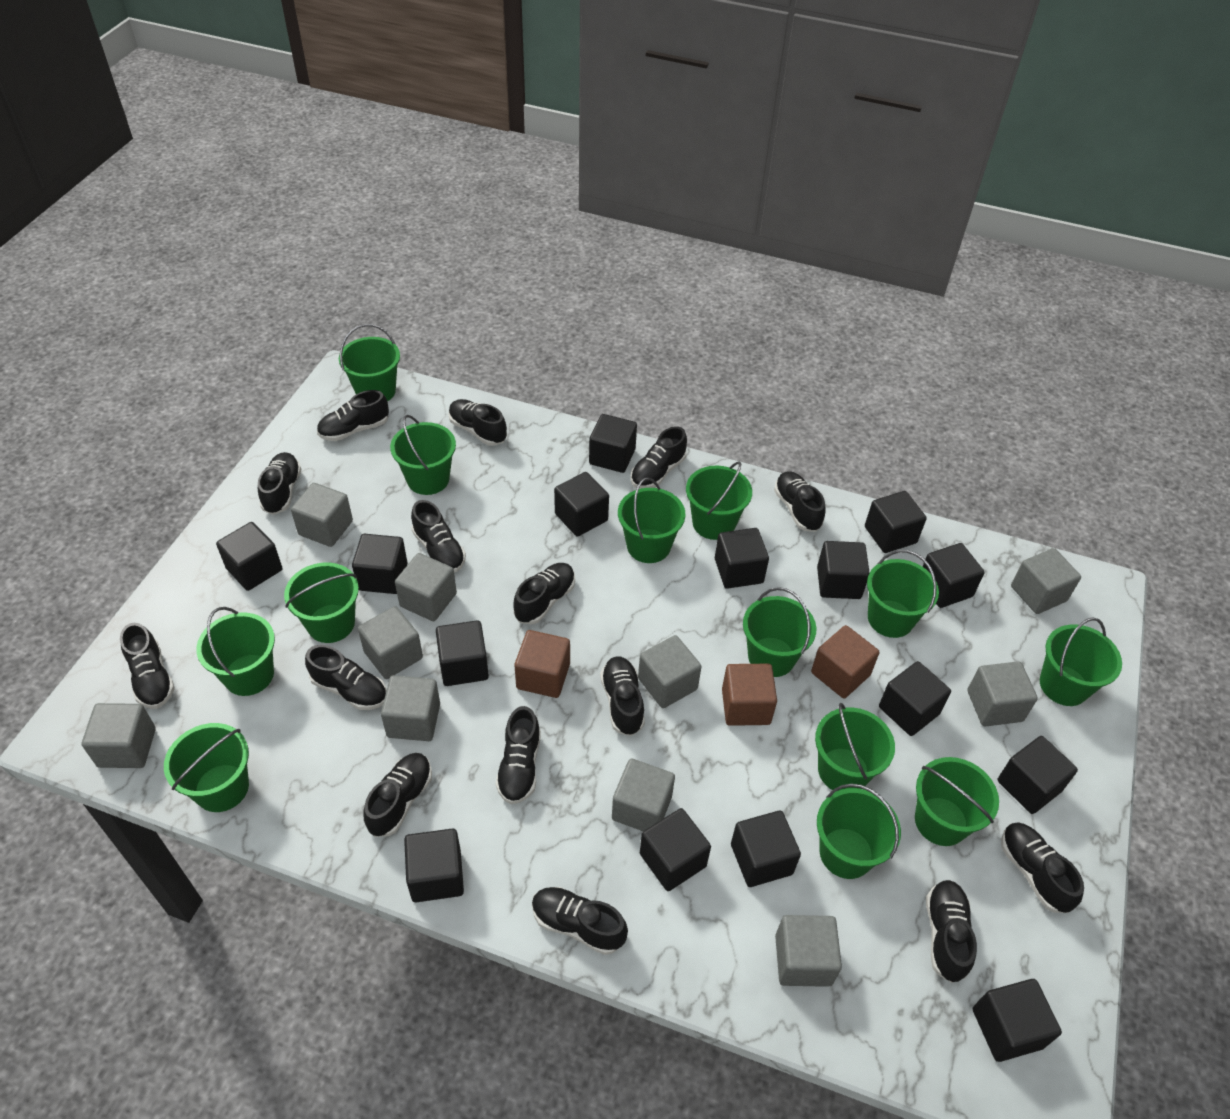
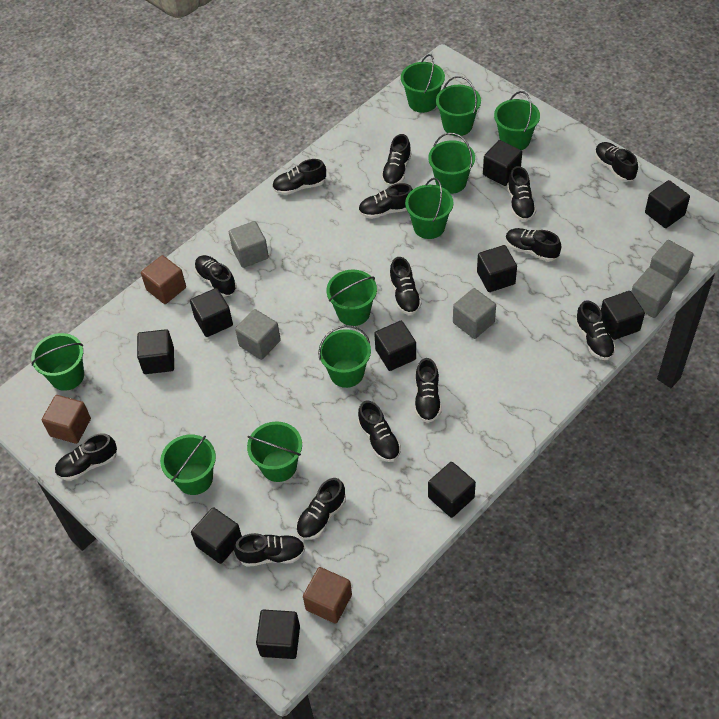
black cube: 15 -> 10
black shoe: 15 -> 14
green bucket: 13 -> 10
grey cube: 10 -> 5

